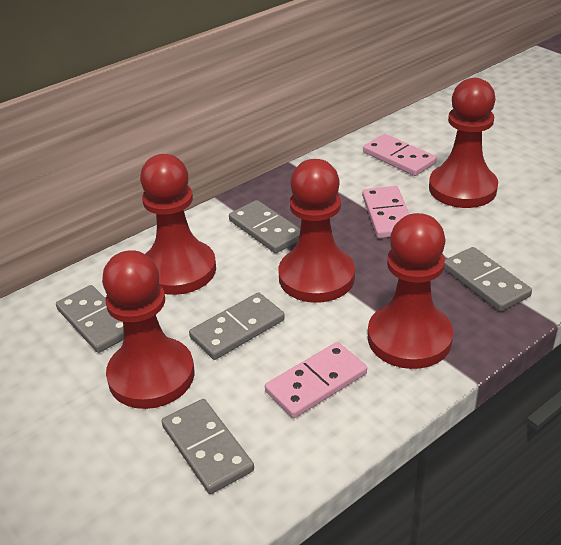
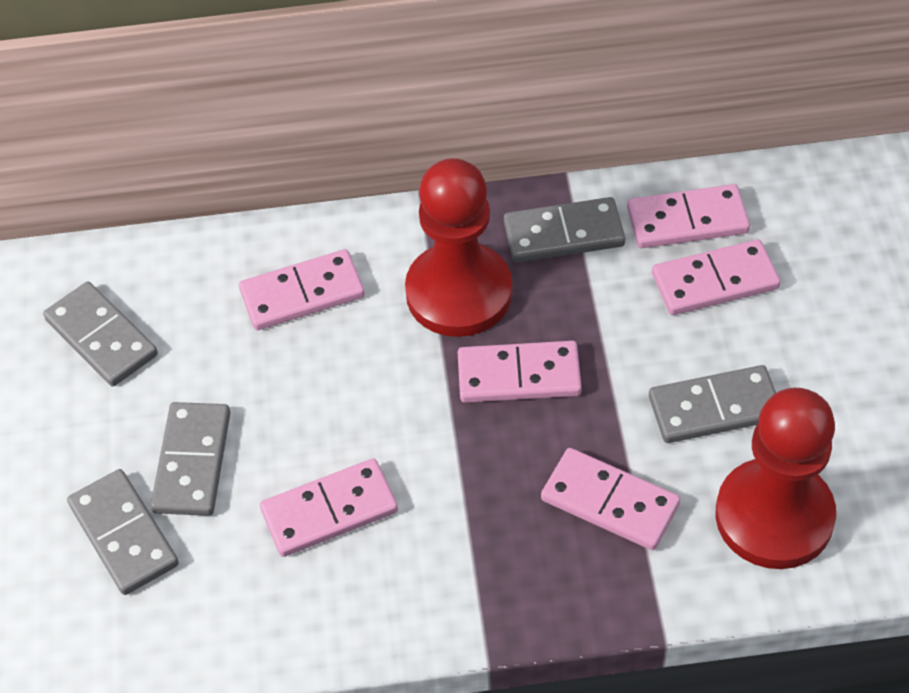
pink domino: 3 -> 6
red pawn: 5 -> 2

